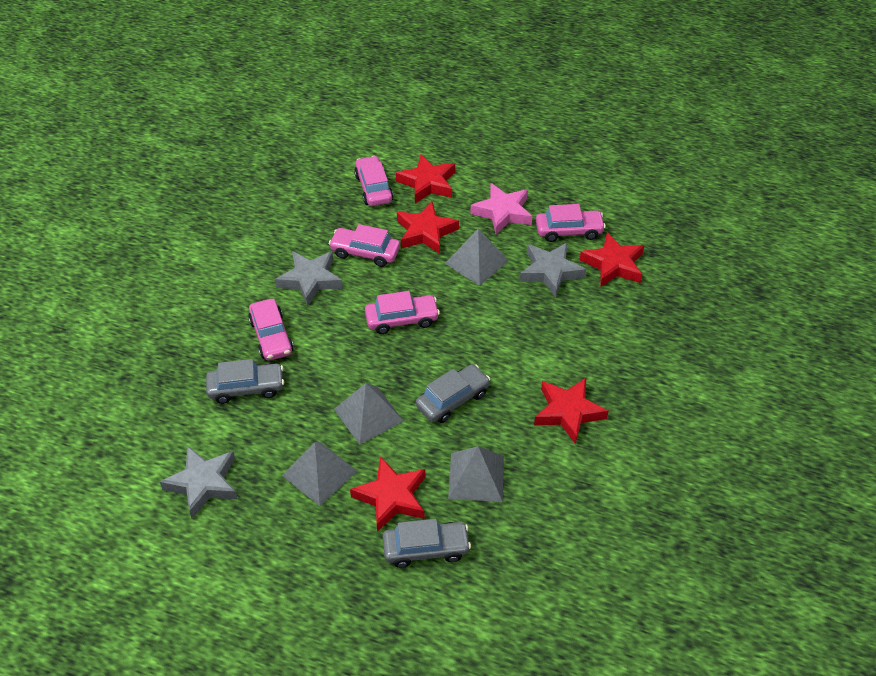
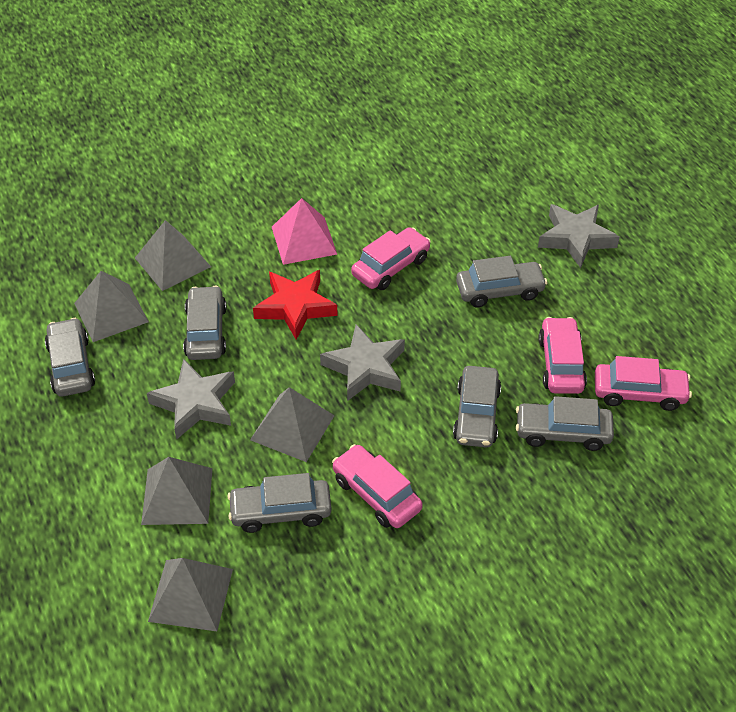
grey car: 3 -> 6
grey pyramid: 4 -> 5
pink car: 5 -> 4
pink pyramid: 0 -> 1
pink star: 1 -> 0
red star: 5 -> 1

